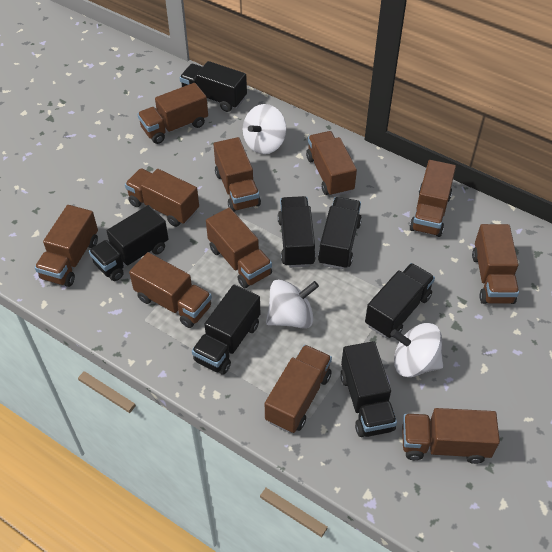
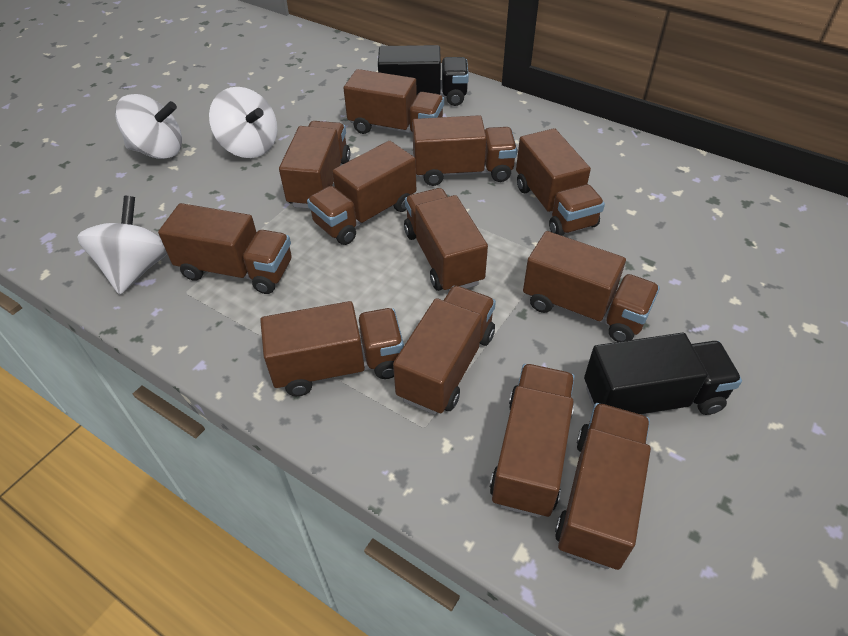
black truck: 7 -> 2
brown truck: 11 -> 12

